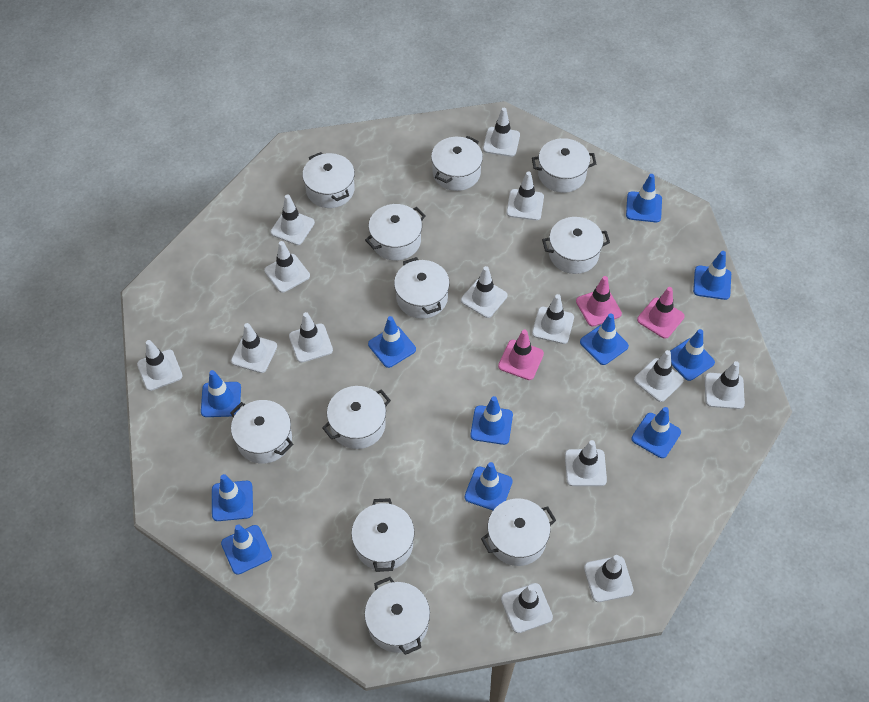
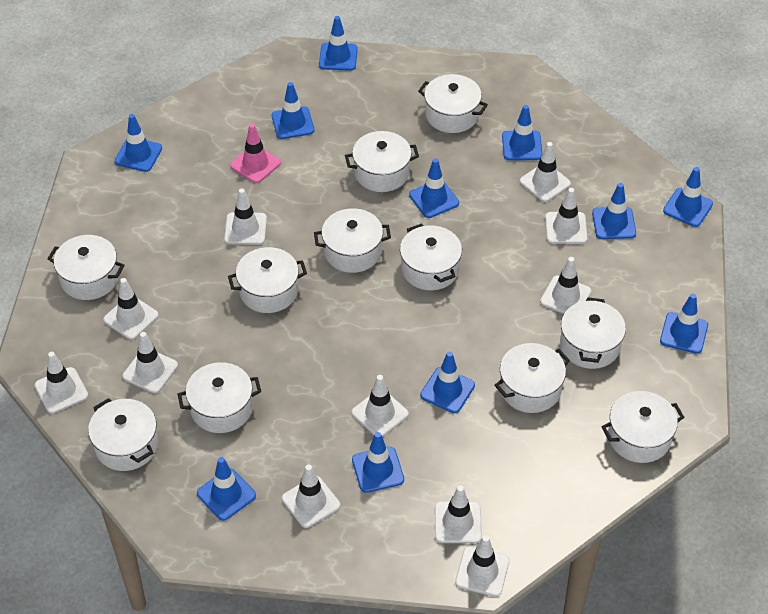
pink traffic cone: 3 -> 1
white traffic cone: 14 -> 11

